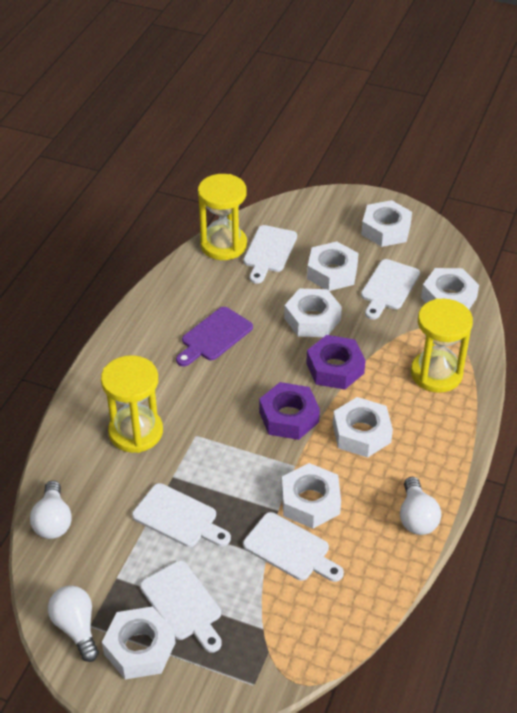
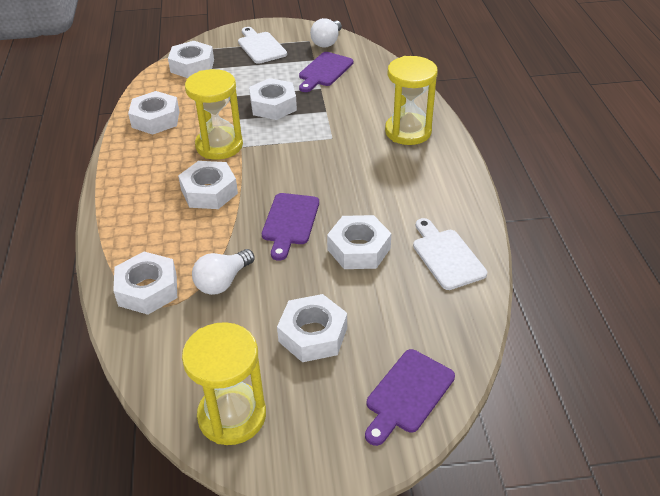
purple cutting board: 1 -> 3
purple nut: 2 -> 0
white cutting board: 5 -> 2
white light bulb: 3 -> 2

